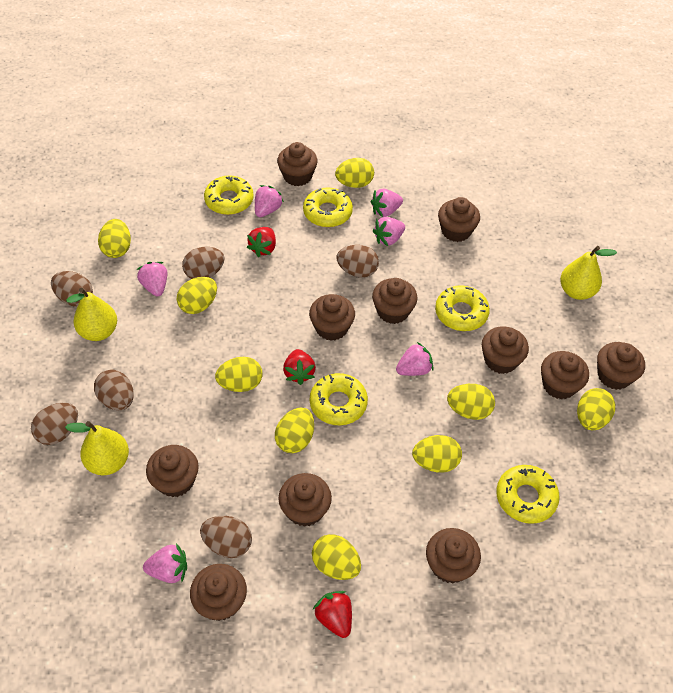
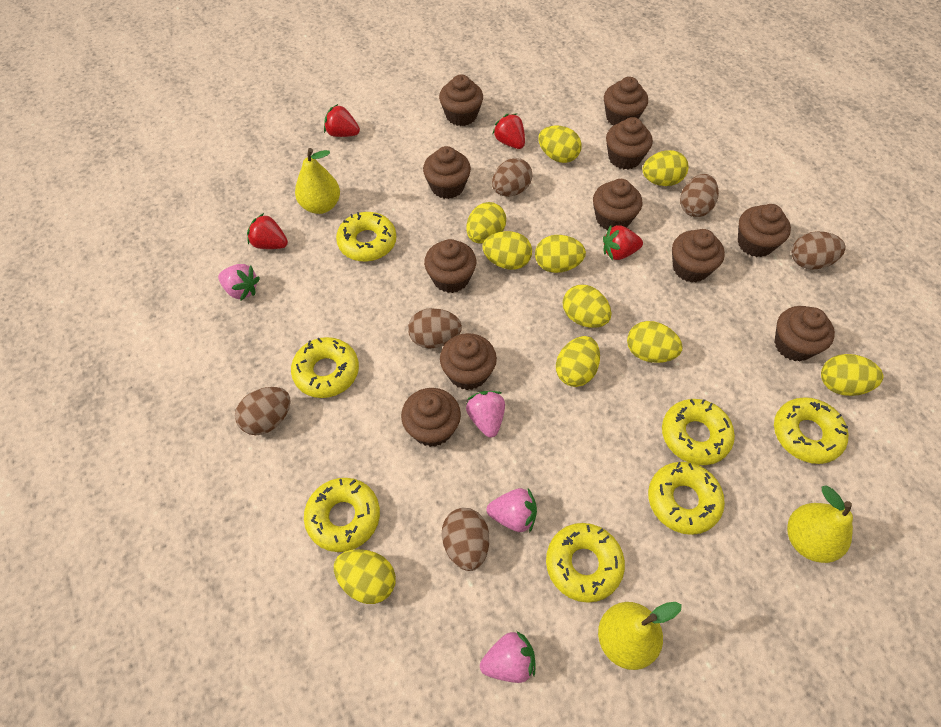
pink strawberry: 6 -> 4
red strawberry: 3 -> 4
yellow donut: 5 -> 7
yellow egg: 9 -> 10

